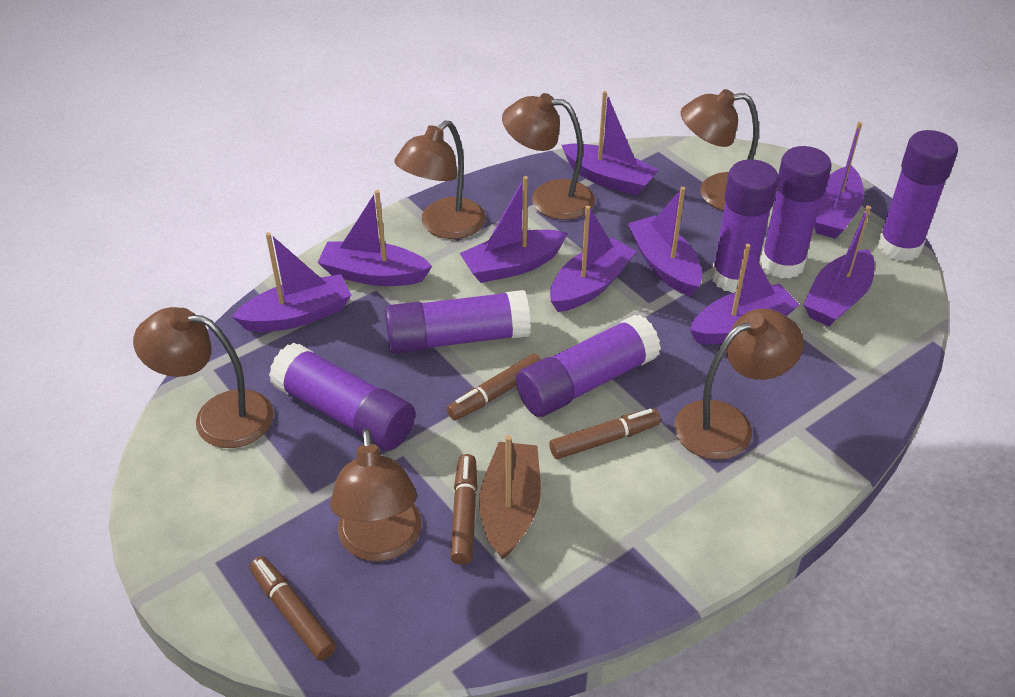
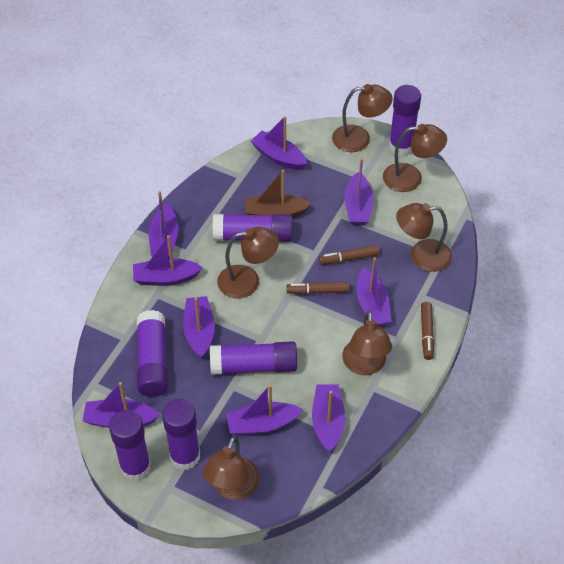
brown marker: 4 -> 3

